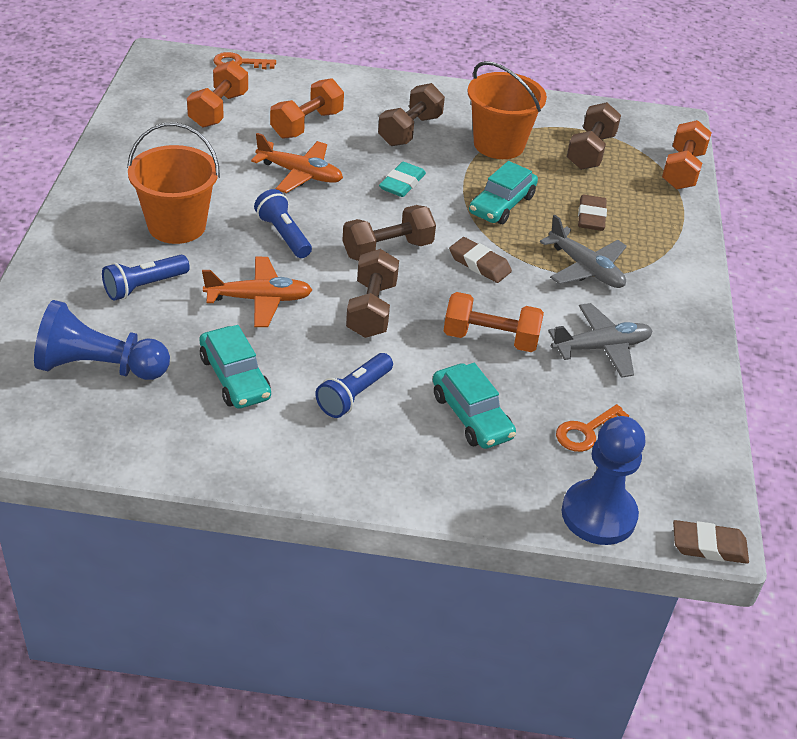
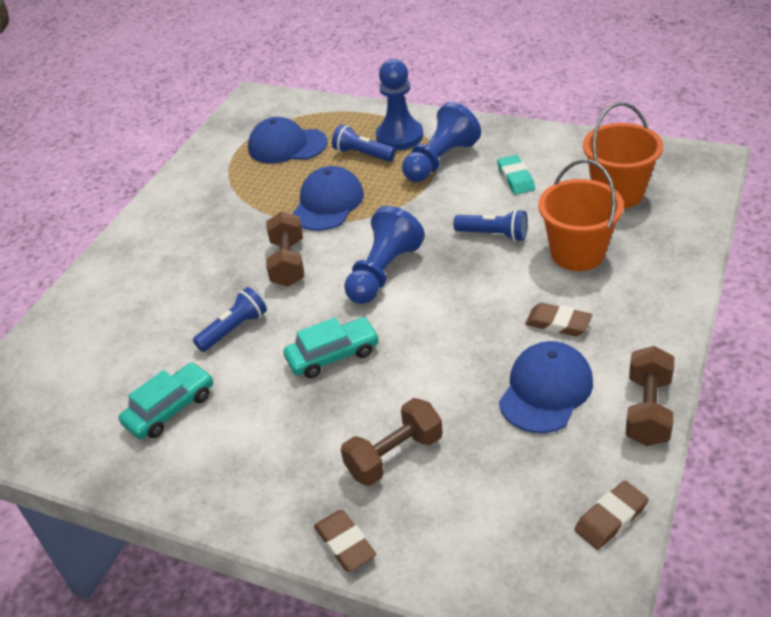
blue cap: 0 -> 3
blue pawn: 2 -> 3
brown dumbbell: 4 -> 3
grey plane: 2 -> 0
orange dumbbell: 4 -> 0
orange key: 2 -> 0
orange plane: 2 -> 0
turquoise car: 3 -> 2

